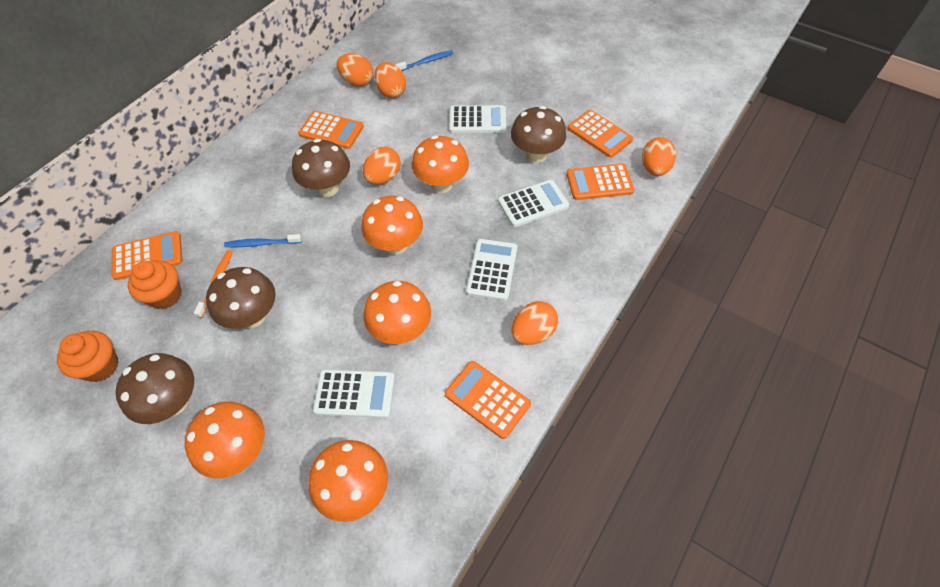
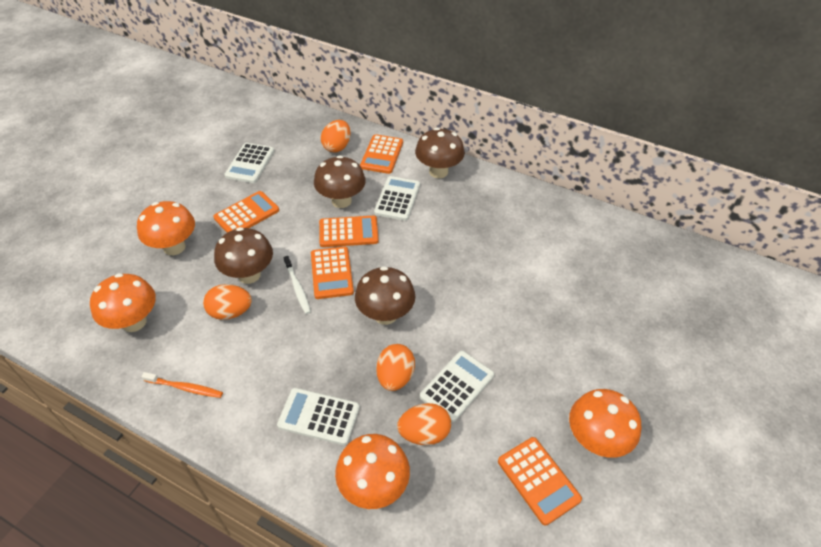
blue toothbrush: 2 -> 0
orange cupcake: 2 -> 0
orange egg: 5 -> 4
orange mushroom: 5 -> 4
white toothbrush: 0 -> 1

